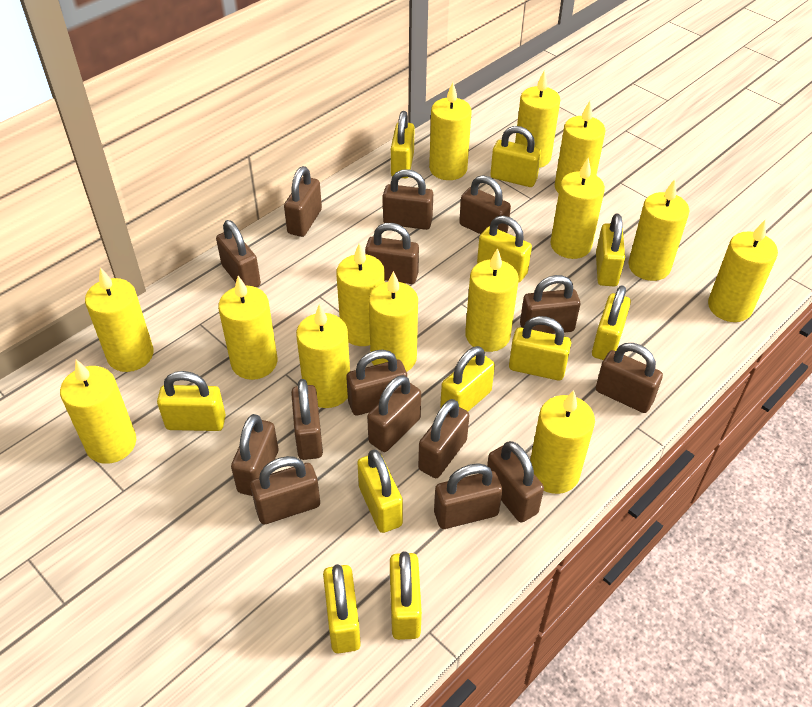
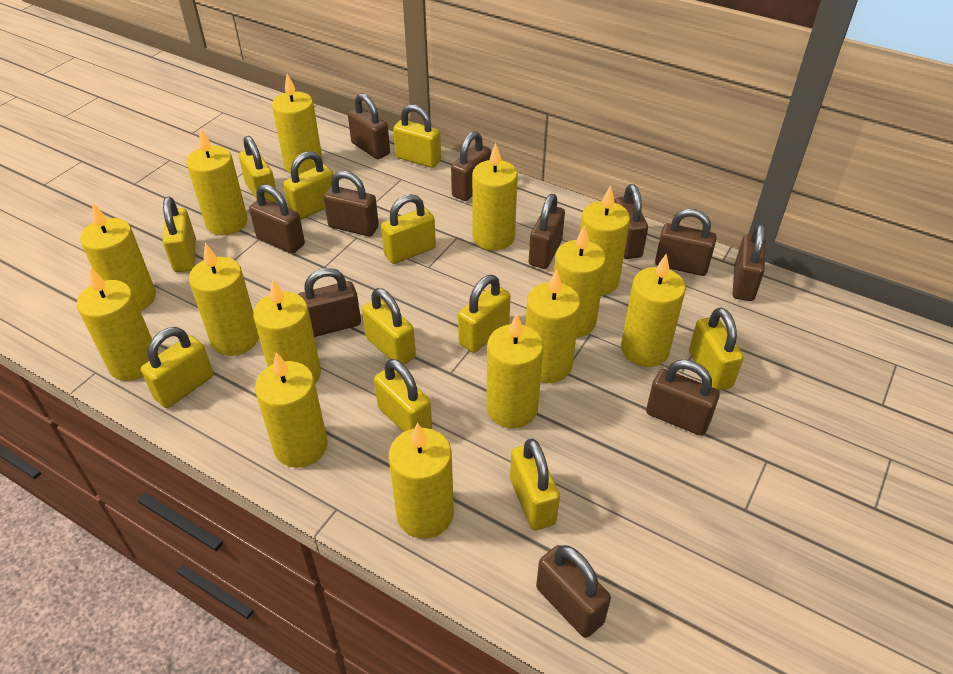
brown padlock: 15 -> 11

